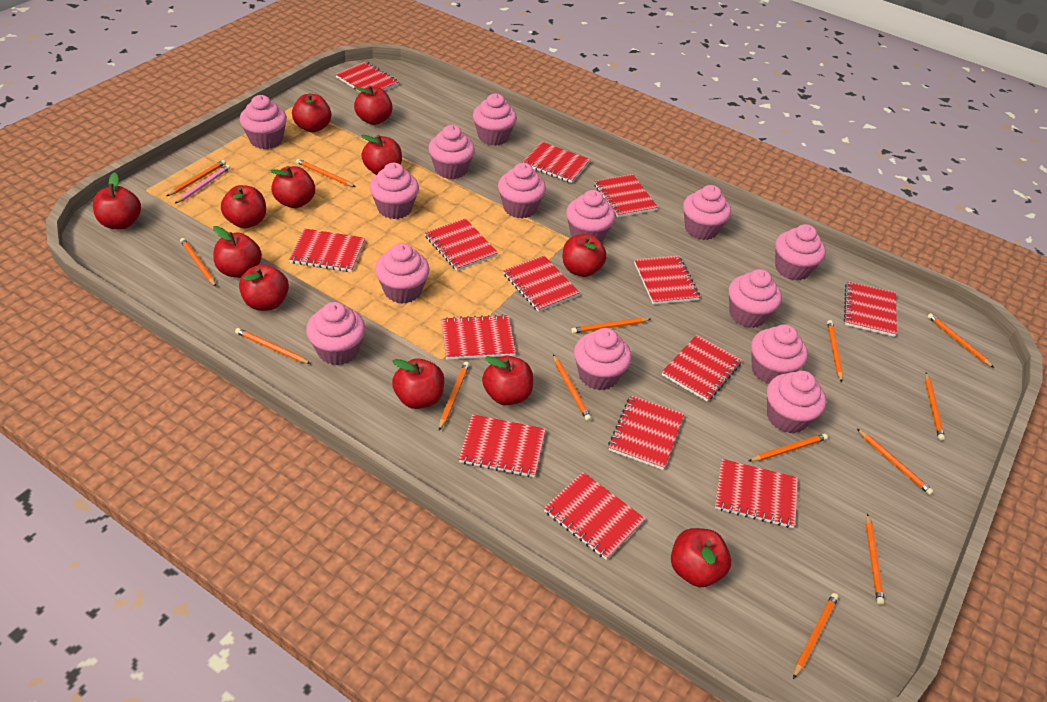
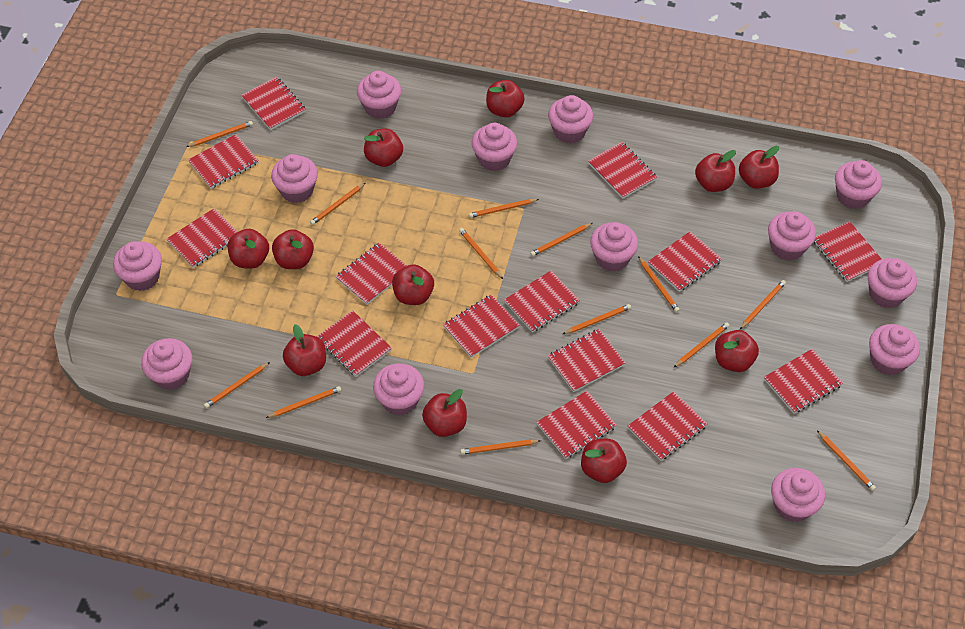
orange pencil: 14 -> 13
pink cupcake: 14 -> 13
pink pencil: 1 -> 0
red apple: 12 -> 11

